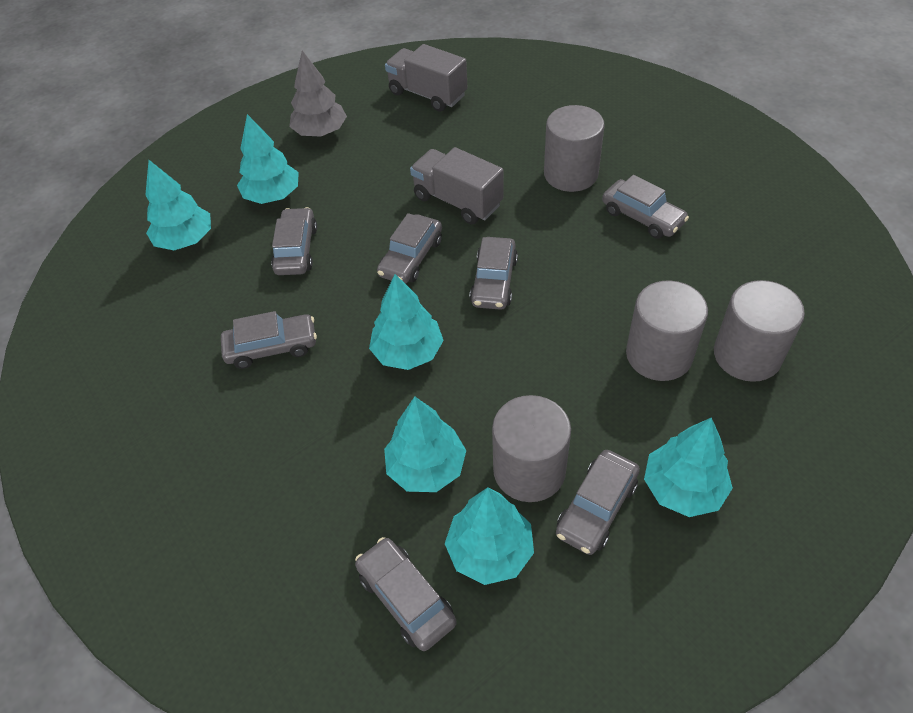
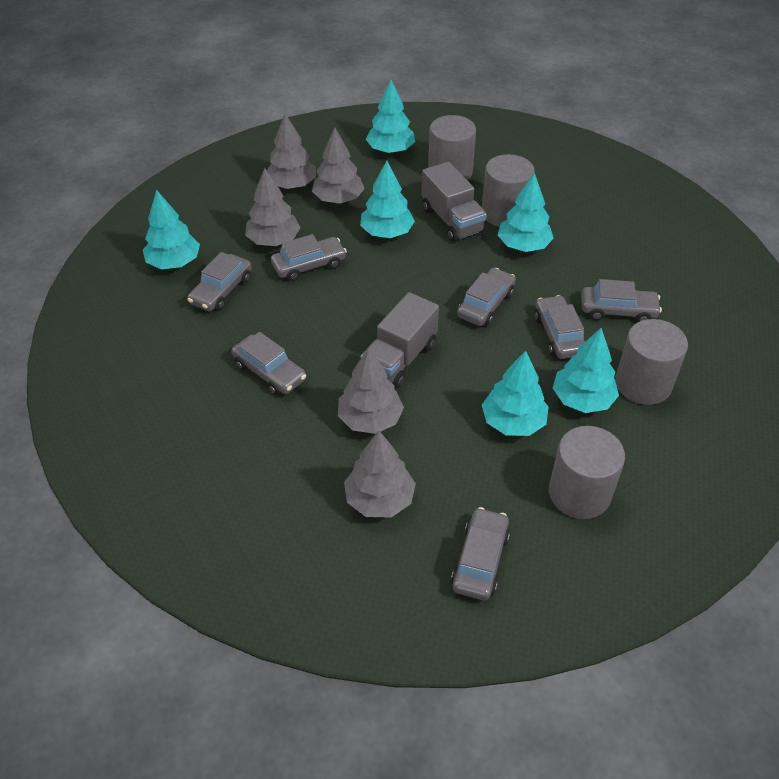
grey tree: 1 -> 5

